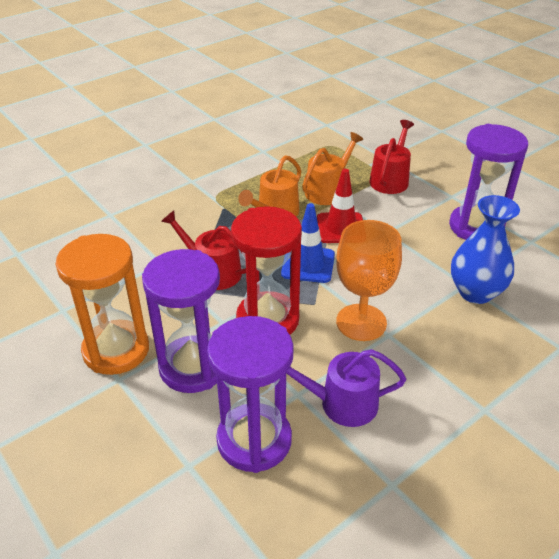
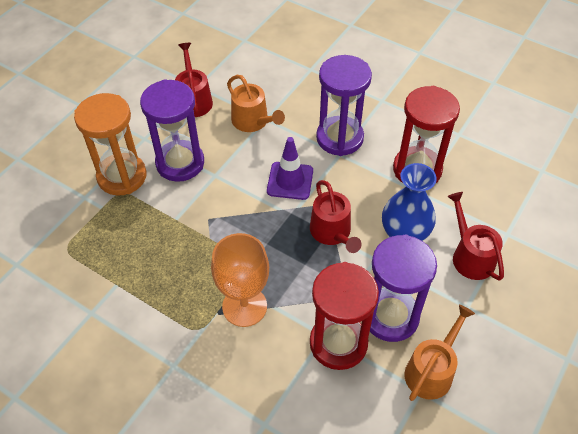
blue traffic cone: 1 -> 0
purple traffic cone: 0 -> 1
purple watering can: 1 -> 0
red hourglass: 1 -> 2
red traffic cone: 1 -> 0
red watering can: 2 -> 3

